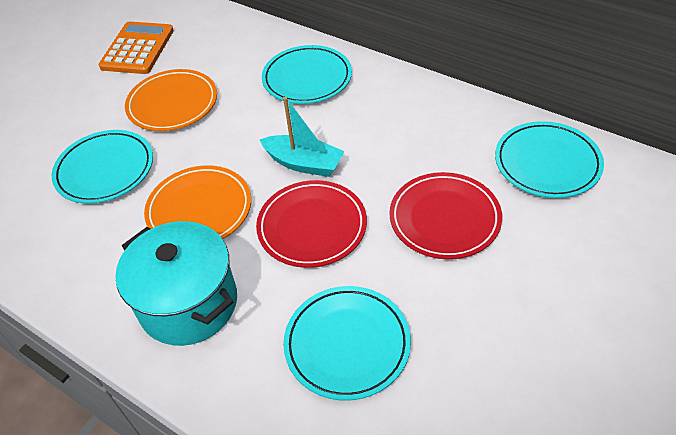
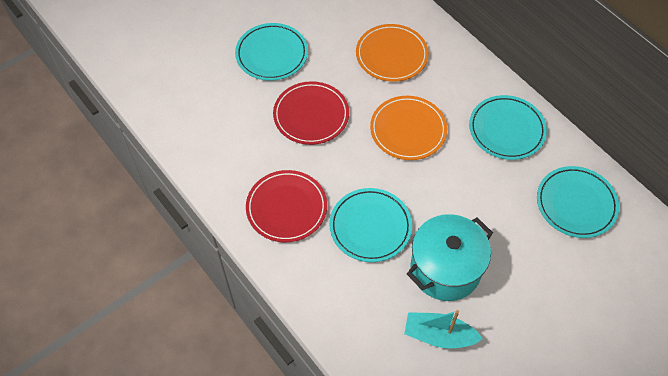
orange calculator: 1 -> 0

